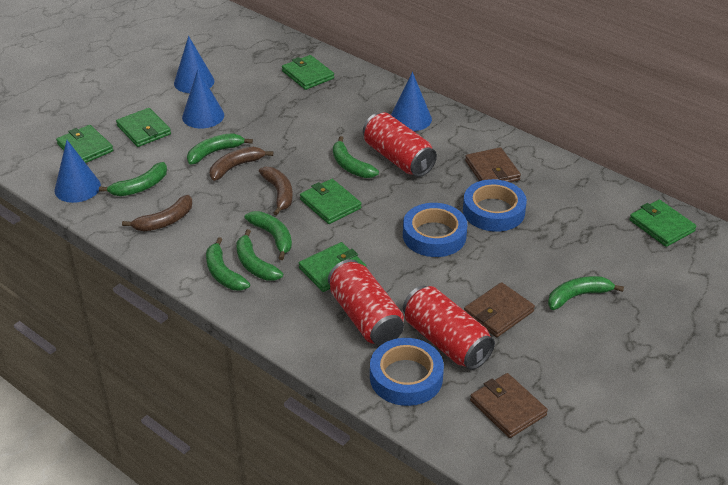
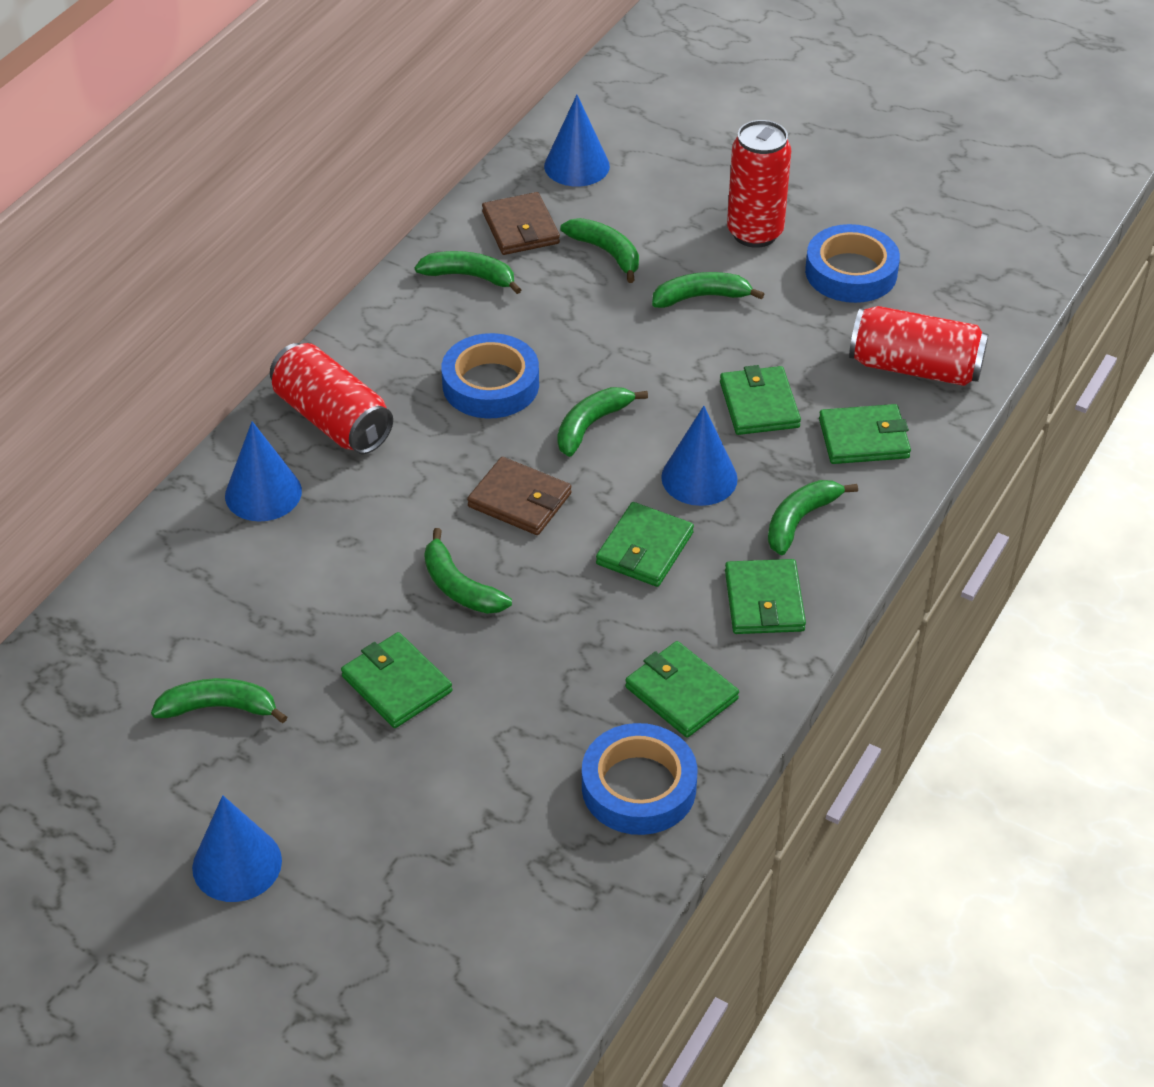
brown banana: 3 -> 0
brown wallet: 3 -> 2

